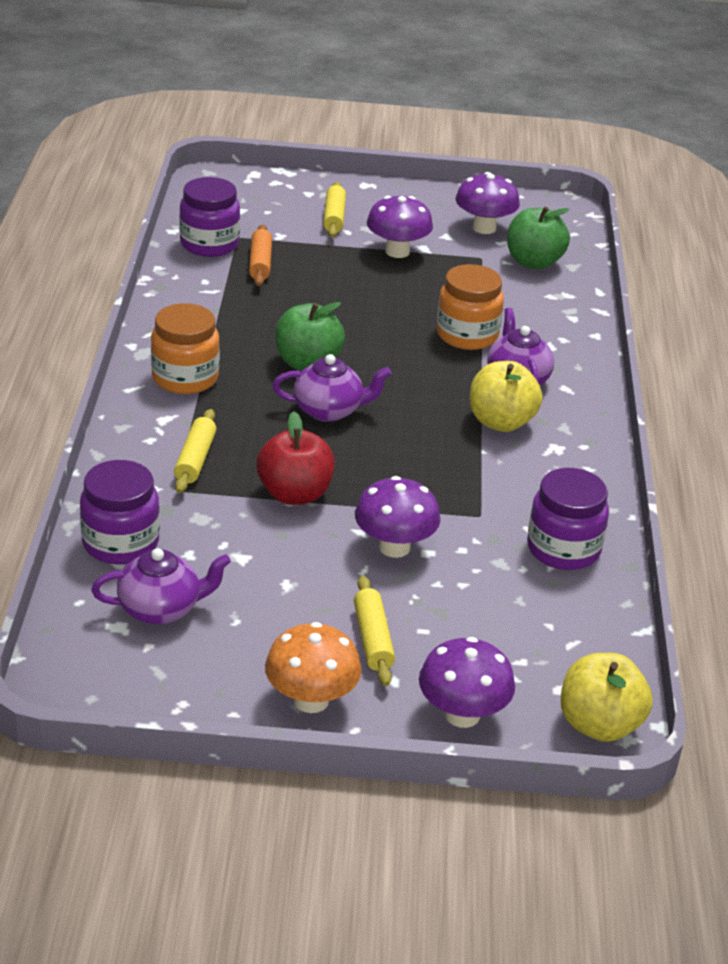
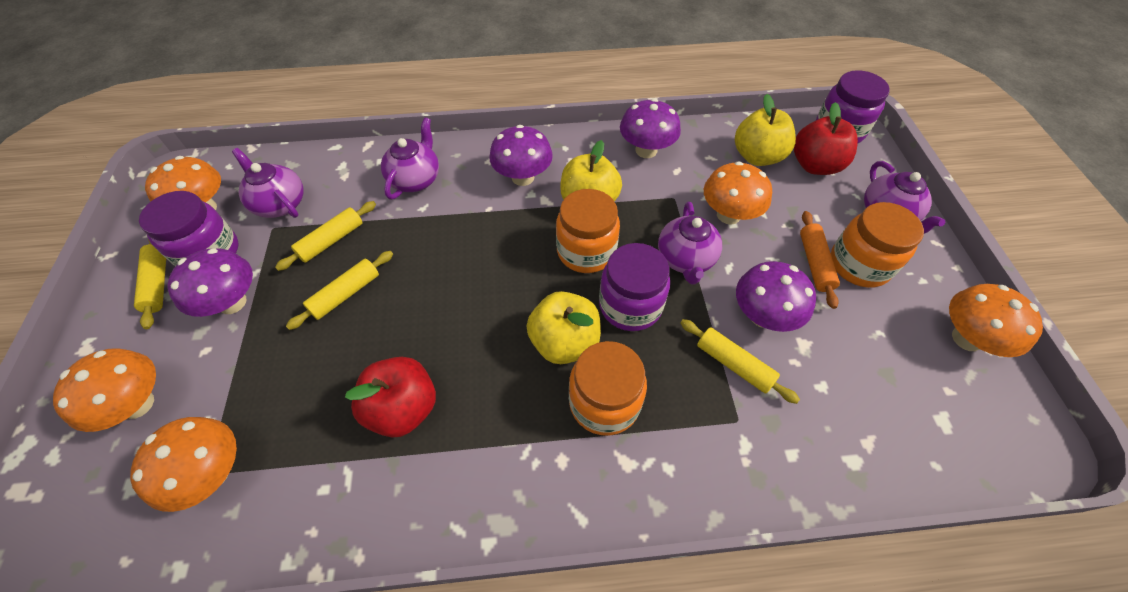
green apple: 2 -> 0
orange jar: 2 -> 3
orange mushroom: 1 -> 5
purple teapot: 3 -> 4
red apple: 1 -> 2
yellow apple: 2 -> 3
yellow rolling pin: 3 -> 4

